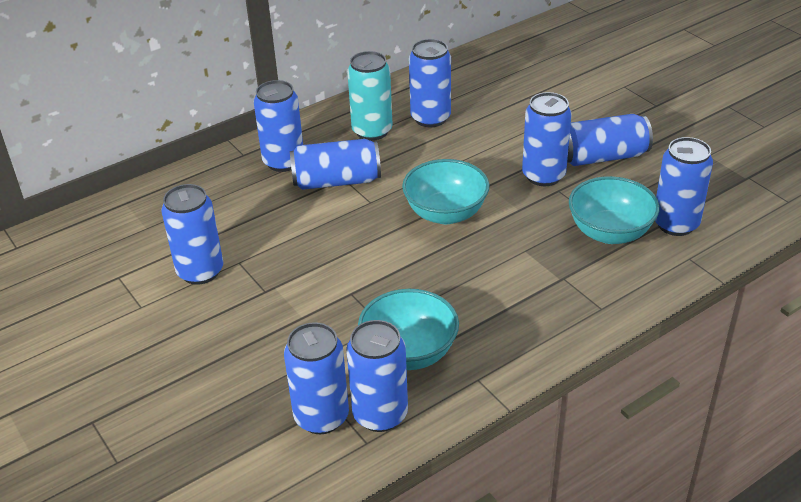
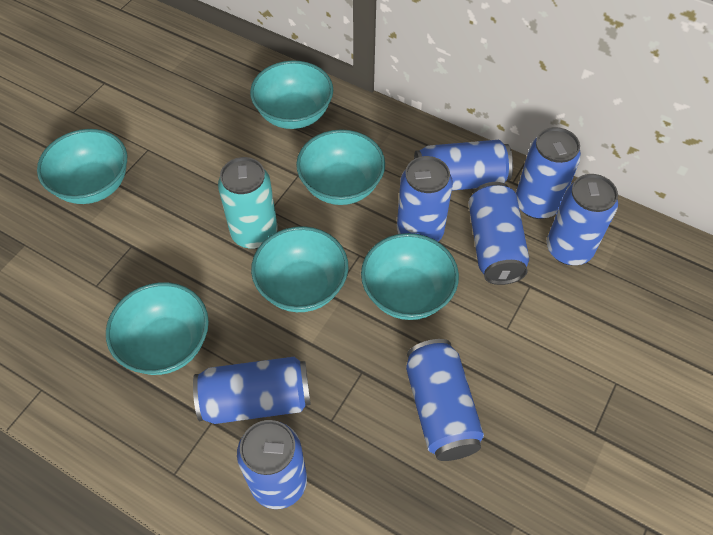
blue can: 9 -> 8
turquoise bowl: 3 -> 6

